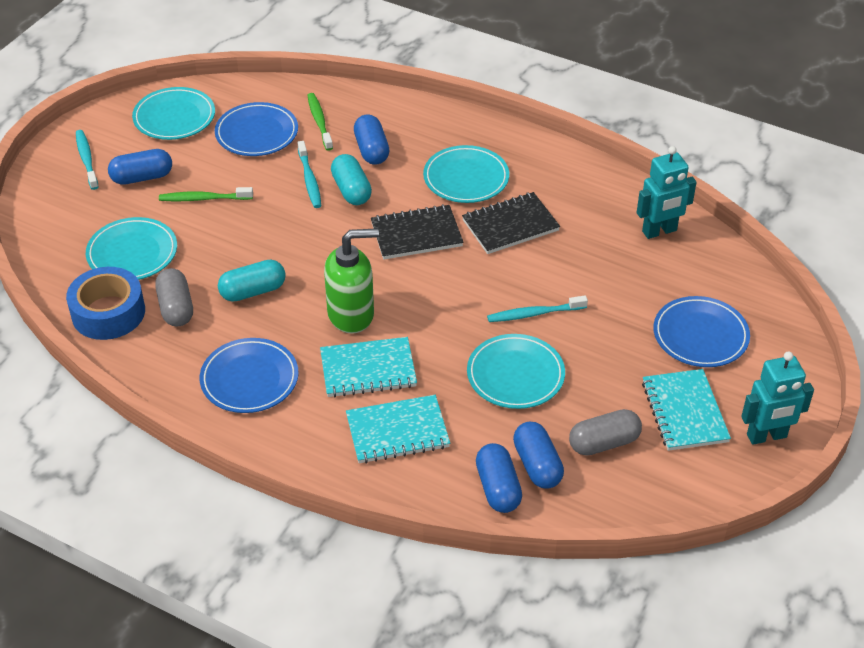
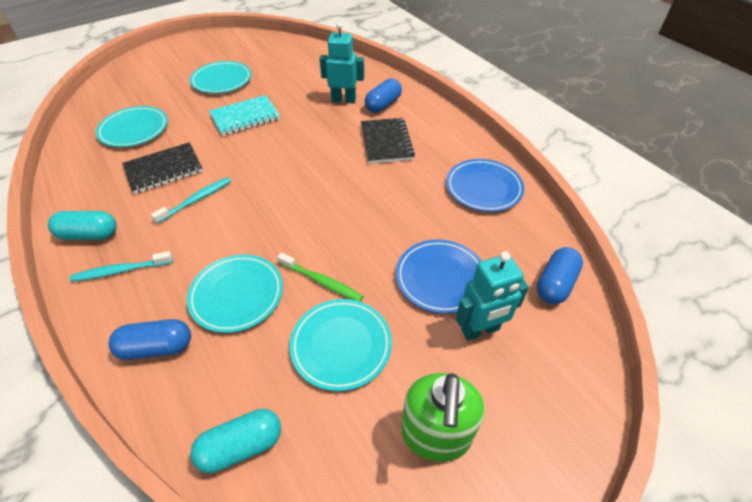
blue capsule: 4 -> 3
blue plate: 3 -> 2
blue tape: 1 -> 0
green toothbrush: 2 -> 1
grey capsule: 2 -> 0
turquoise notebook: 3 -> 1
turquoise toothbrush: 3 -> 2

